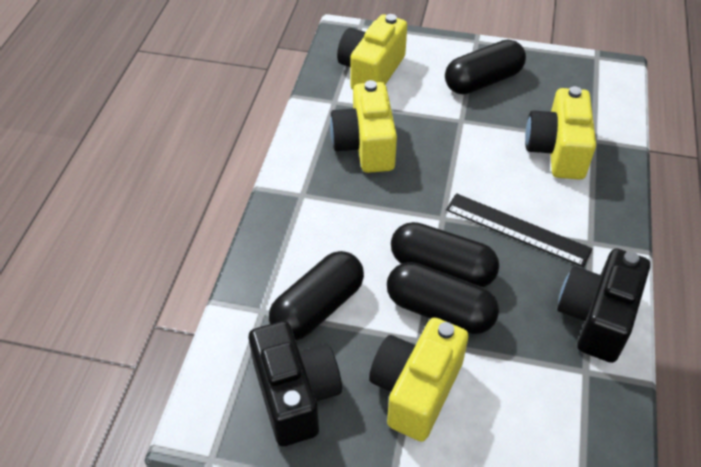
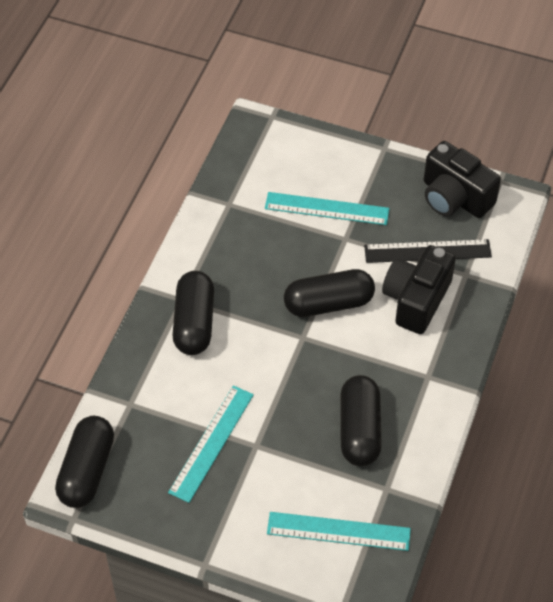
turquoise ruler: 0 -> 3
yellow camera: 4 -> 0

